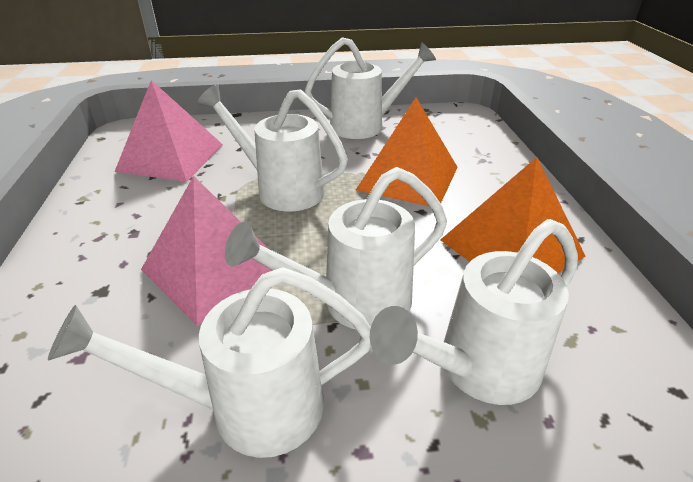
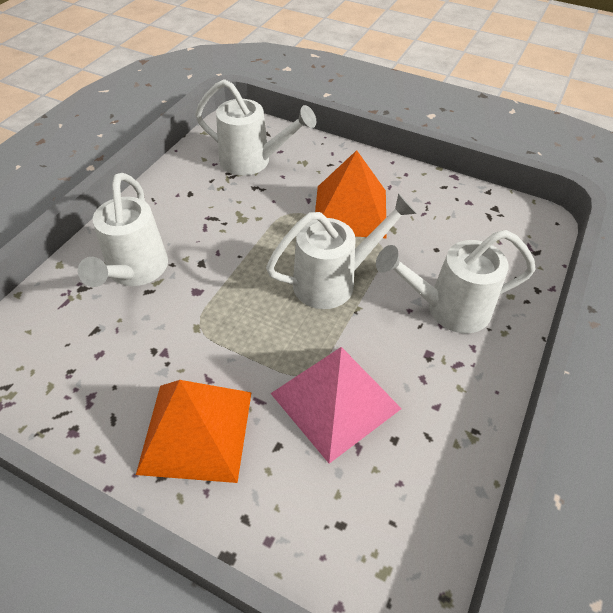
pink pyramid: 2 -> 1
white watering can: 5 -> 4

